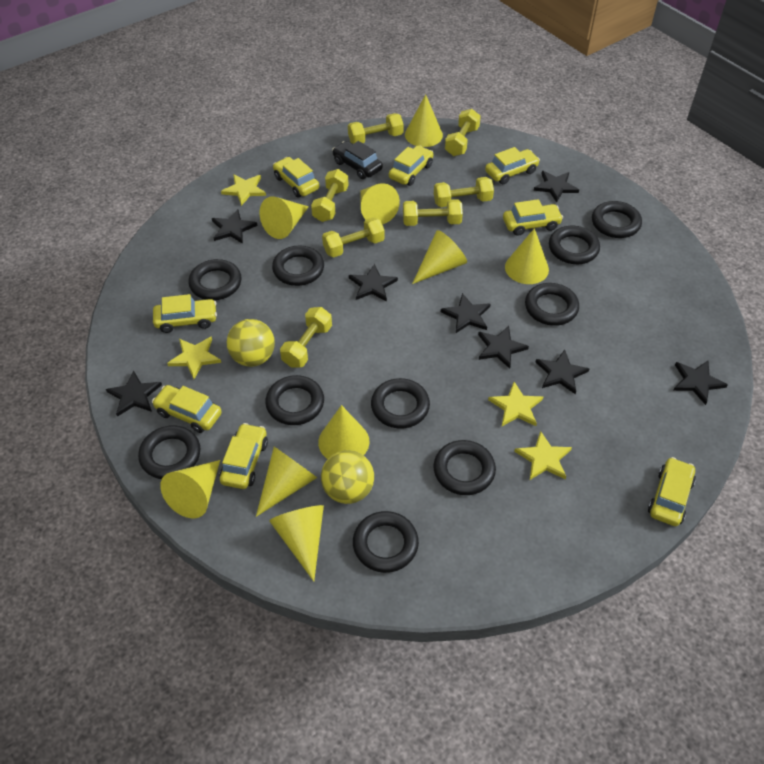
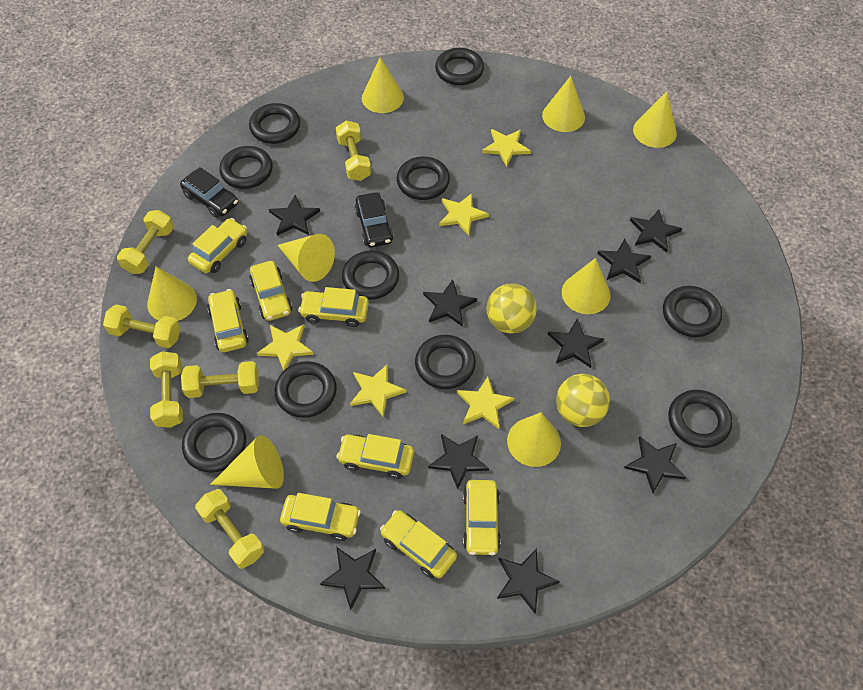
black car: 1 -> 2
black star: 8 -> 9
yellow cone: 9 -> 8
yellow dumbbell: 7 -> 6
yellow star: 4 -> 5

